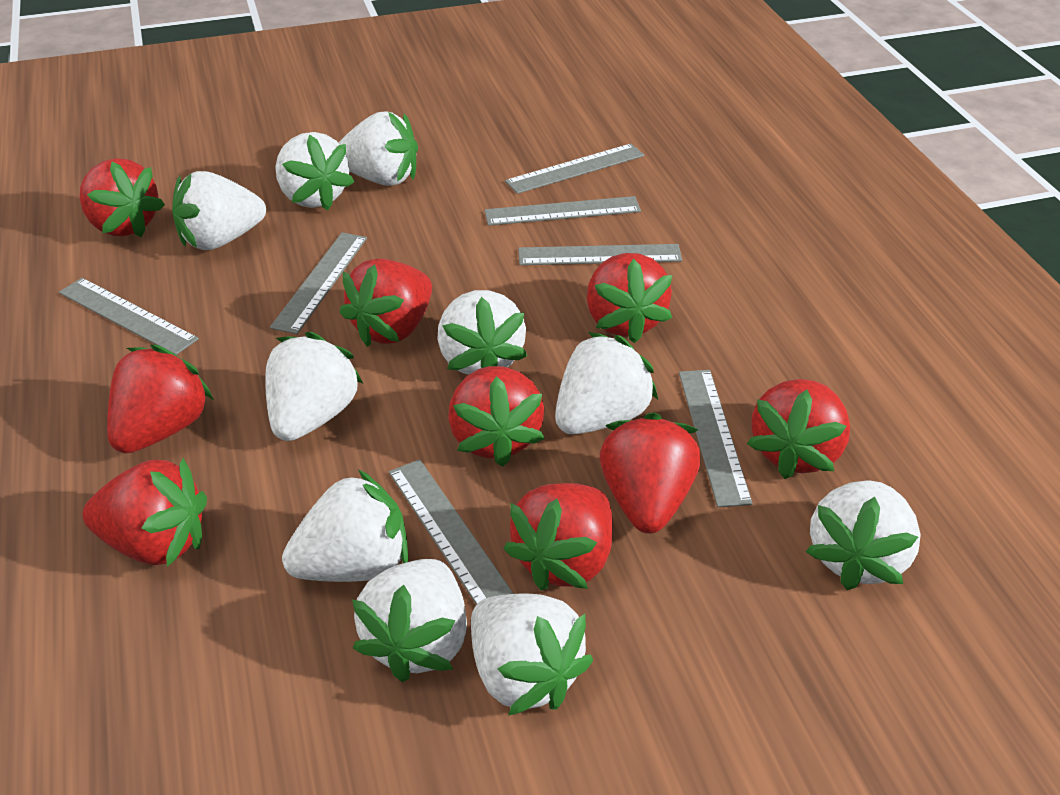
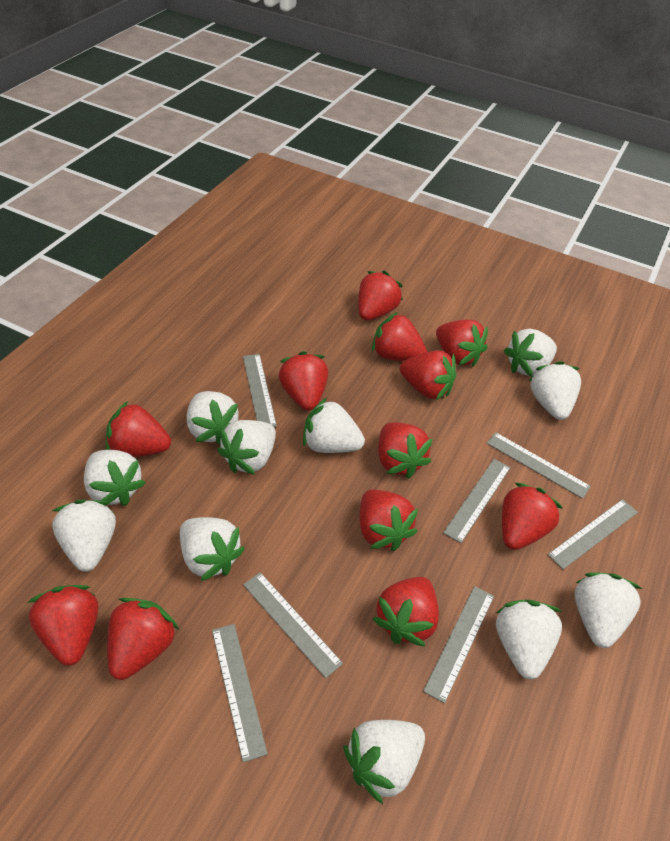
red strawberry: 9 -> 12
white strawberry: 10 -> 11

